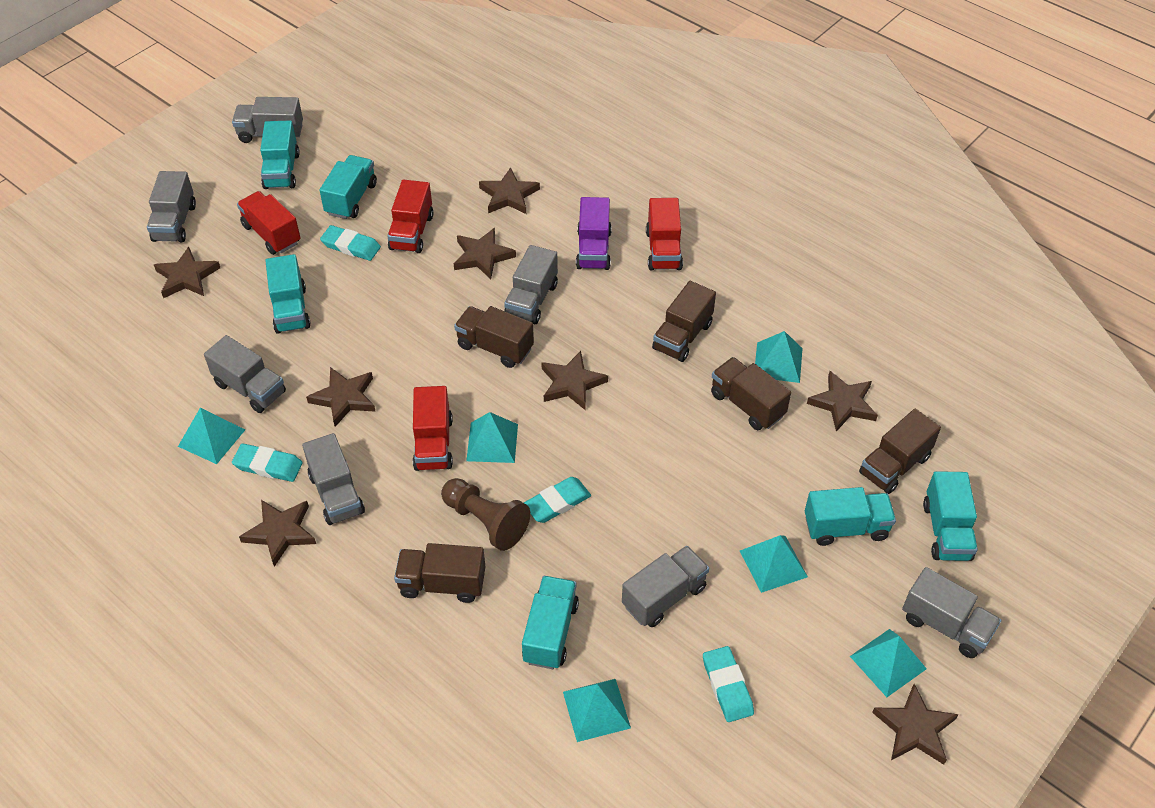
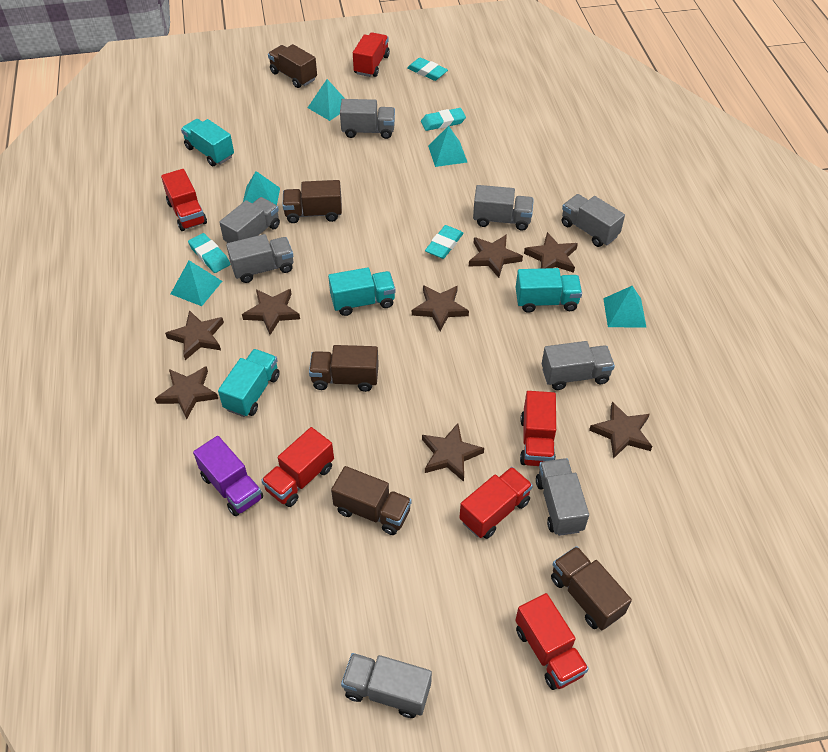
brown pawn: 1 -> 0
grey truck: 7 -> 8
red truck: 4 -> 6
turquoise pyramid: 6 -> 5
turquoise truck: 6 -> 4

